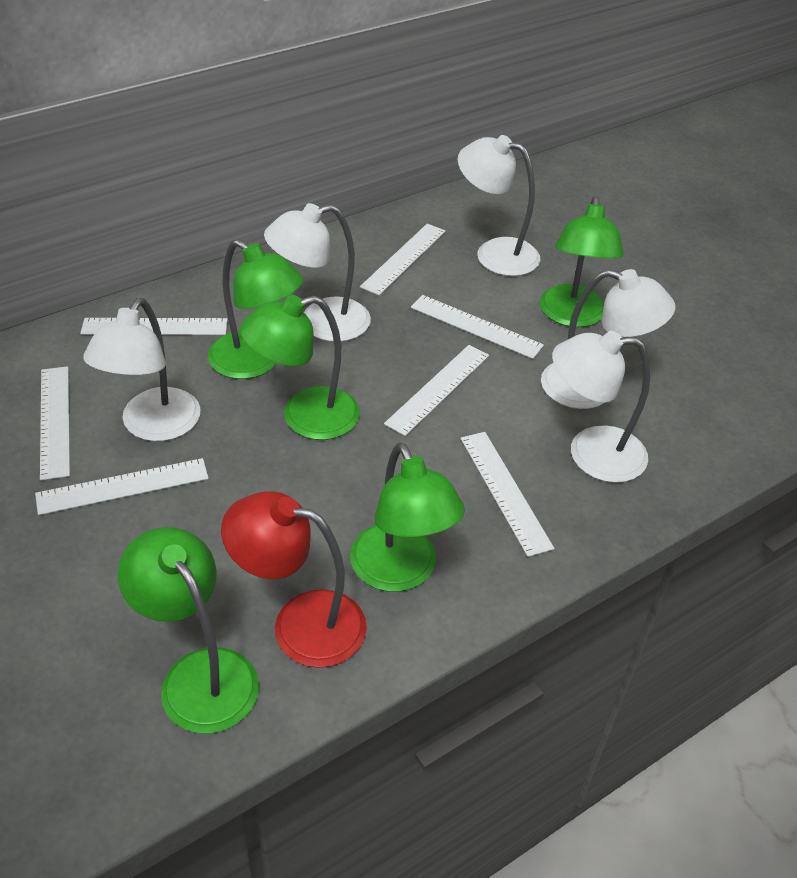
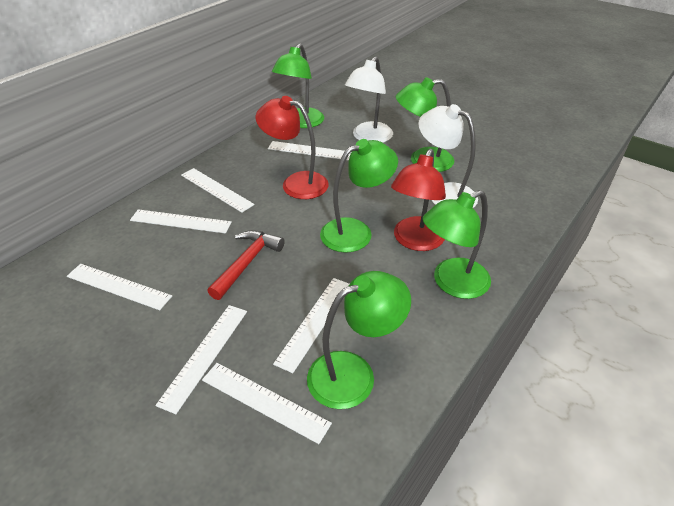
red hammer: 0 -> 1
red lamp: 1 -> 2
white lamp: 5 -> 2

